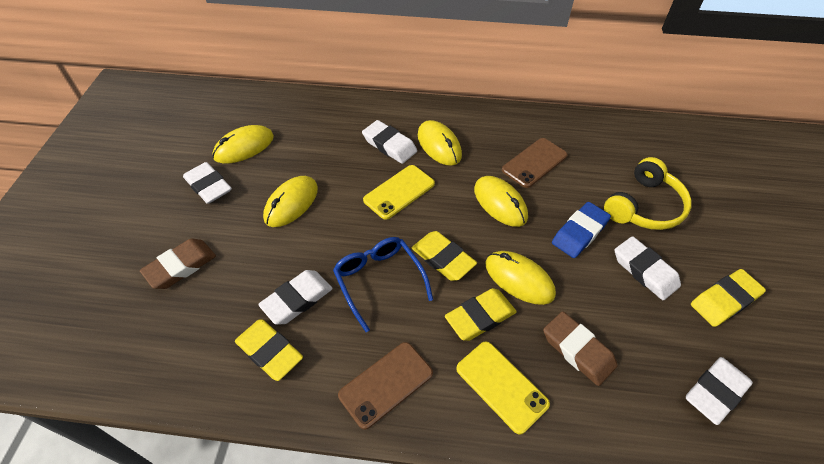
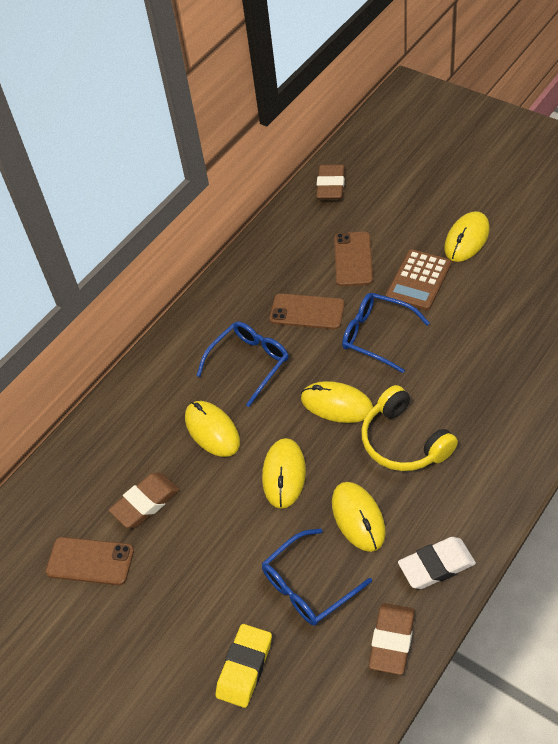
blue eraser: 1 -> 0
blue glasses: 1 -> 3
brown calculator: 0 -> 1
brown eraser: 2 -> 3
brown phone: 2 -> 3
white eraser: 5 -> 1
yellow eraser: 4 -> 1
yellow phone: 2 -> 0

